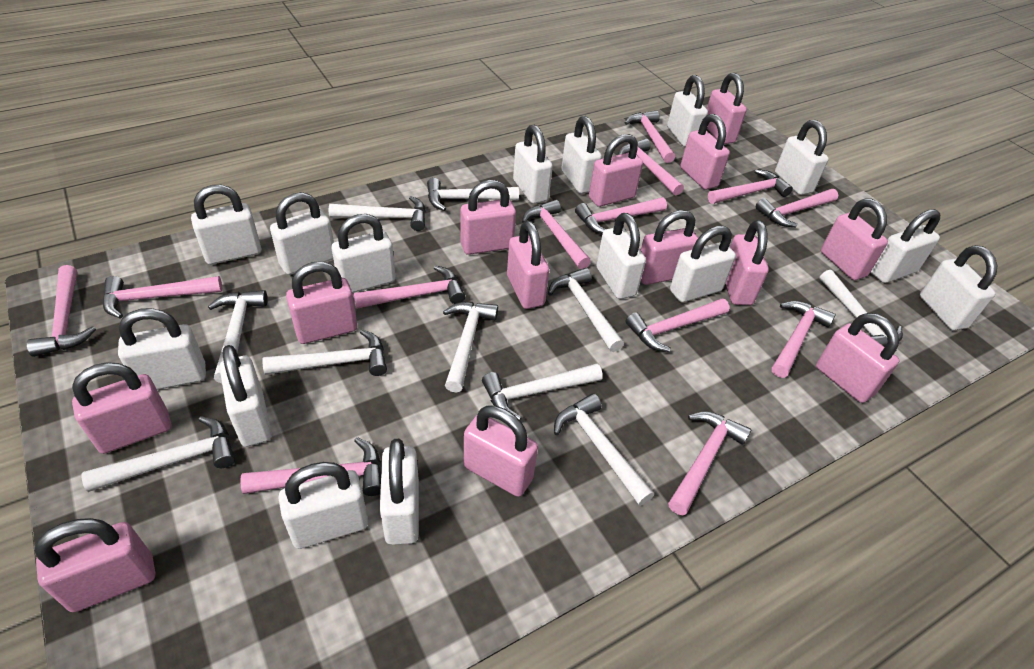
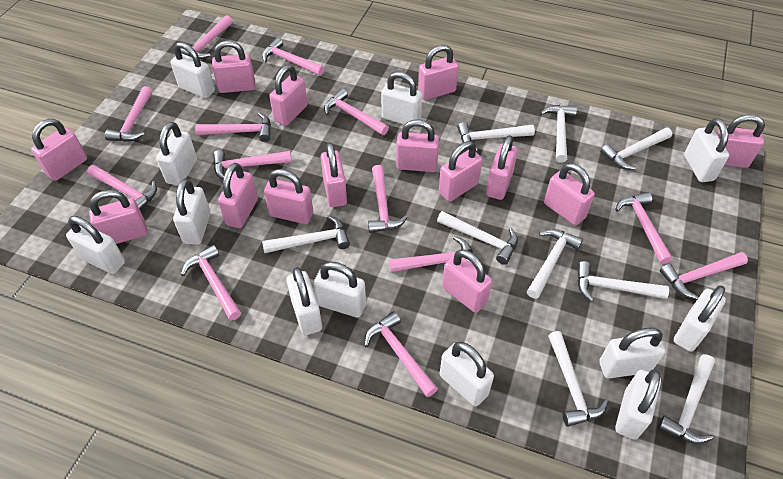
pink padlock: 13 -> 14
white hammer: 10 -> 9
white padlock: 15 -> 12

